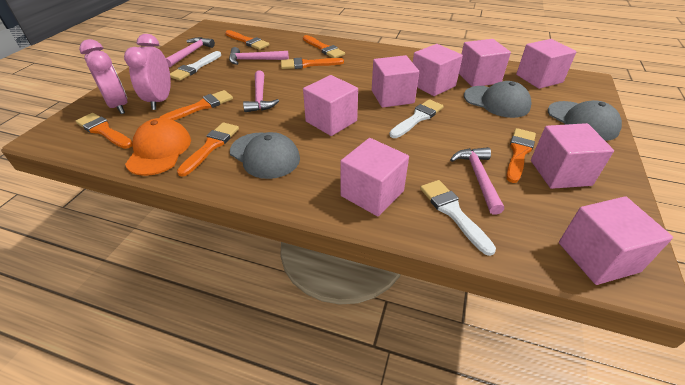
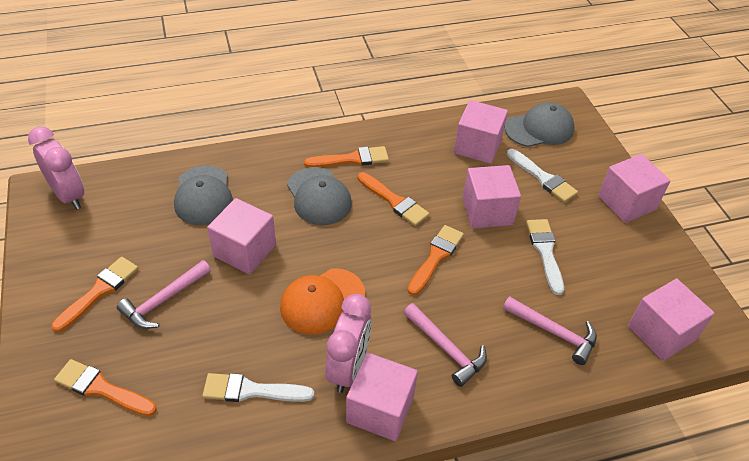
orange brush: 7 -> 5
pink cube: 8 -> 6
pink hammer: 4 -> 3

